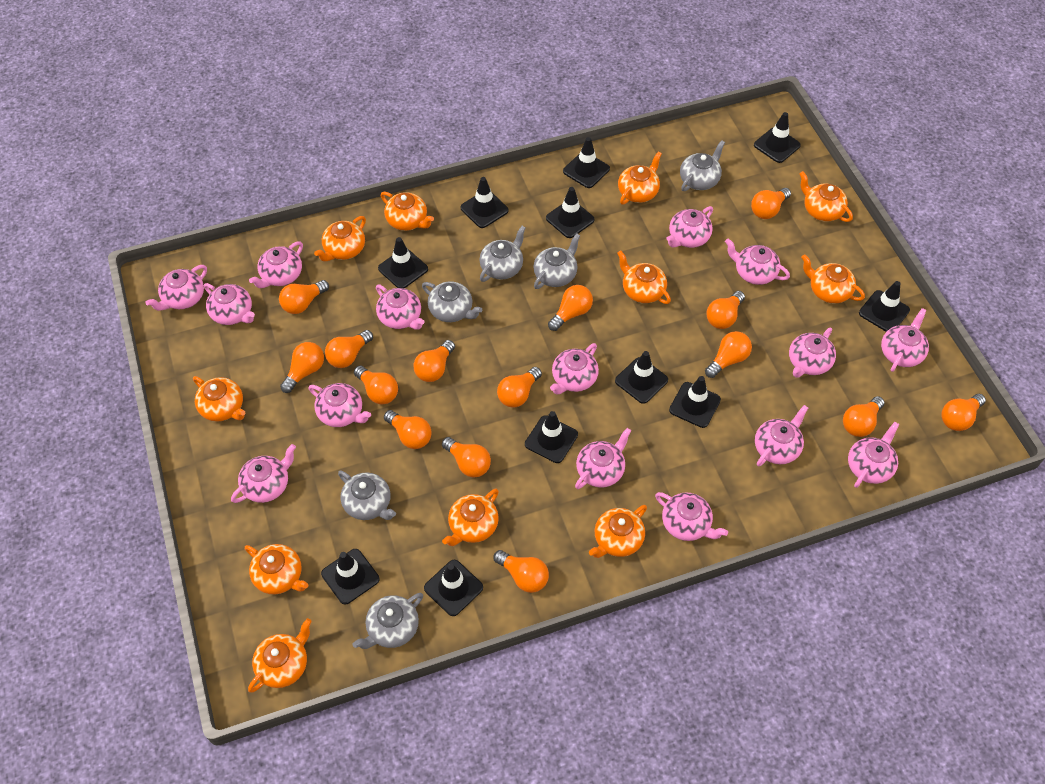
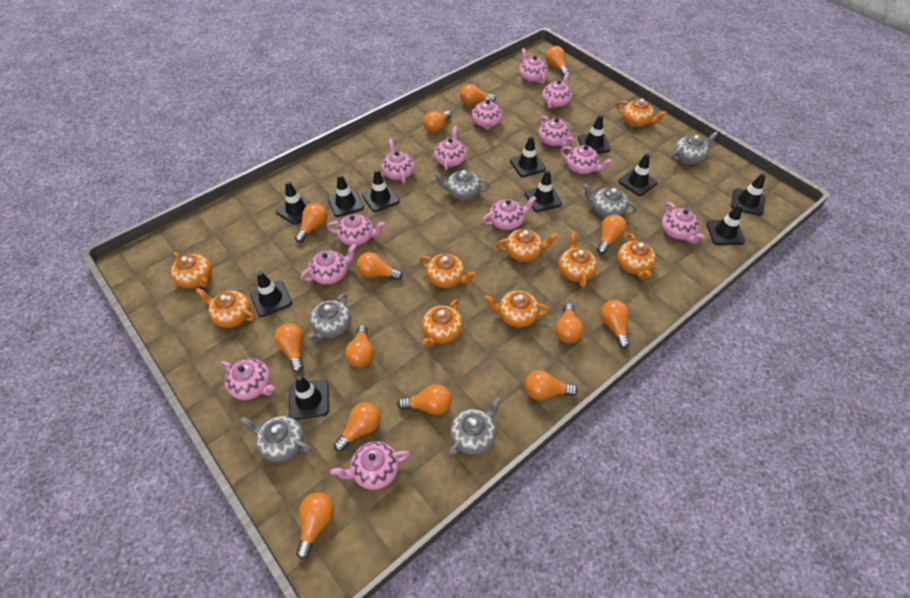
orange light bulb: 15 -> 14
orange teapot: 11 -> 9
pink teapot: 15 -> 13

